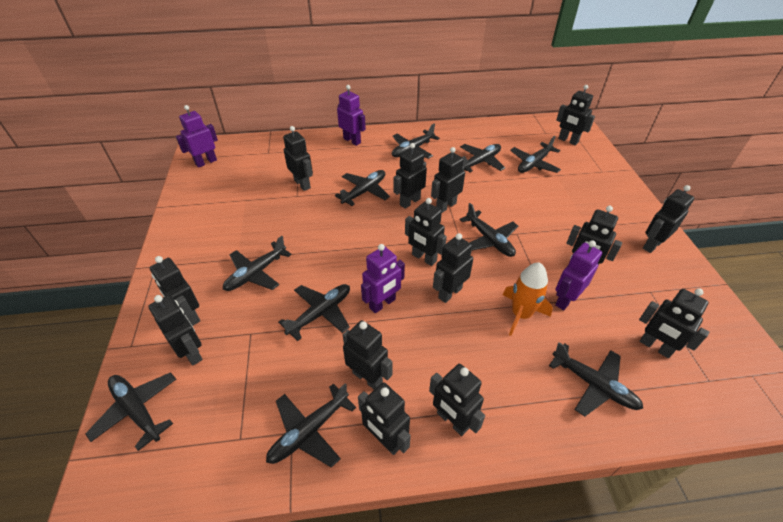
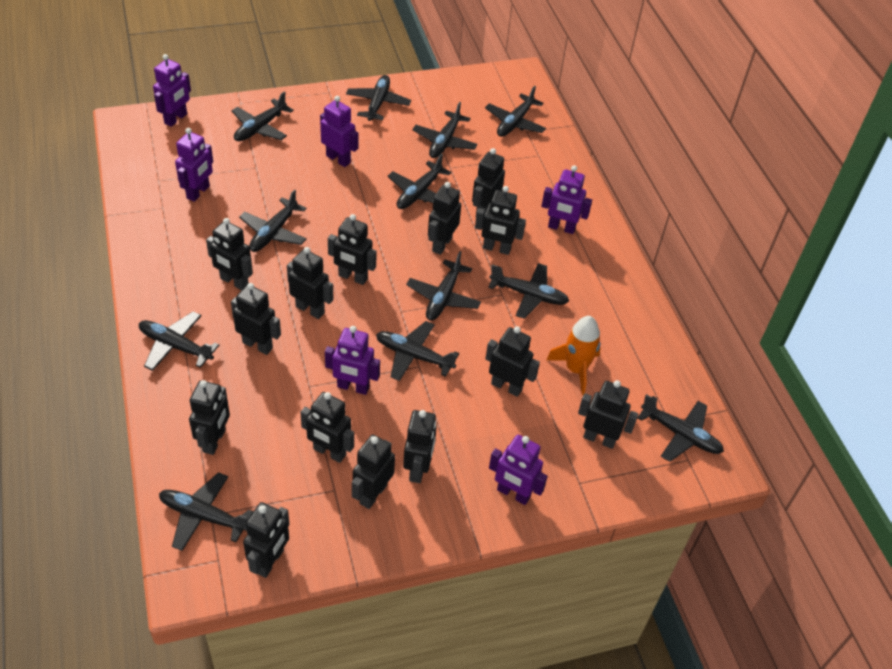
black plane: 10 -> 12
purple robot: 4 -> 6

